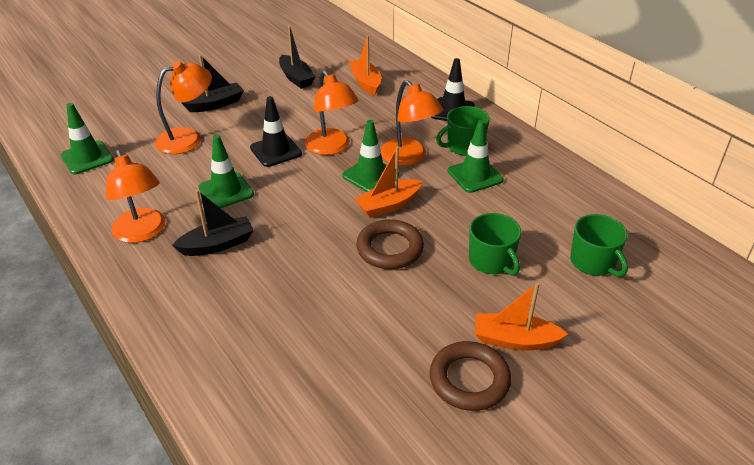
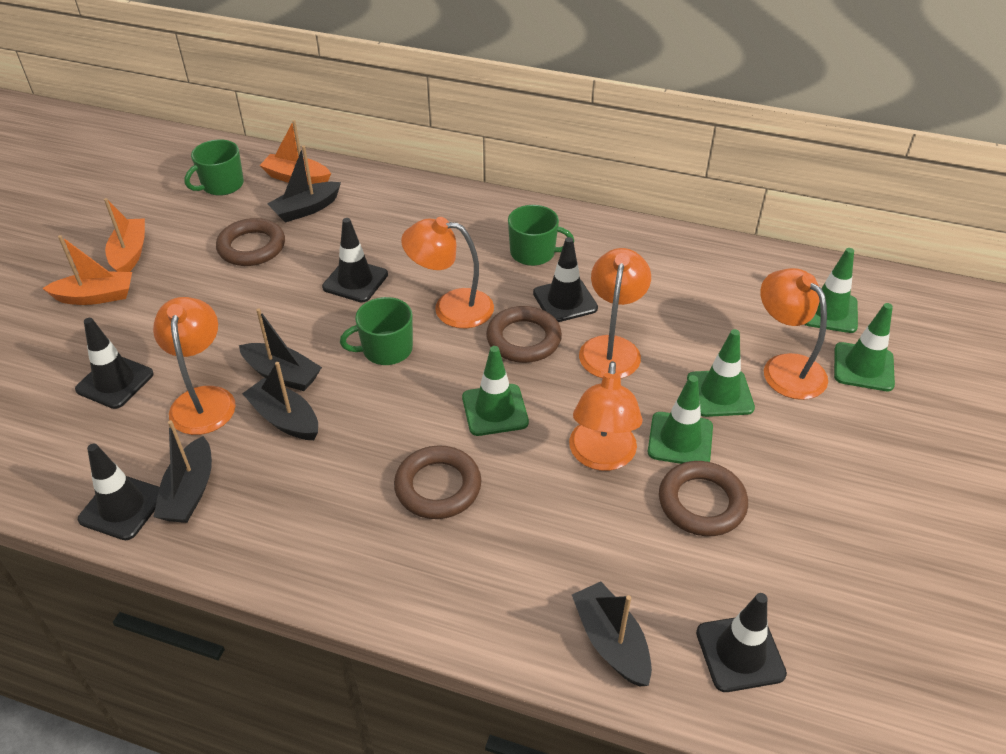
black boat: 3 -> 5
black traffic cone: 2 -> 5
brown ring: 2 -> 4
green traffic cone: 4 -> 5
orange lamp: 4 -> 5

